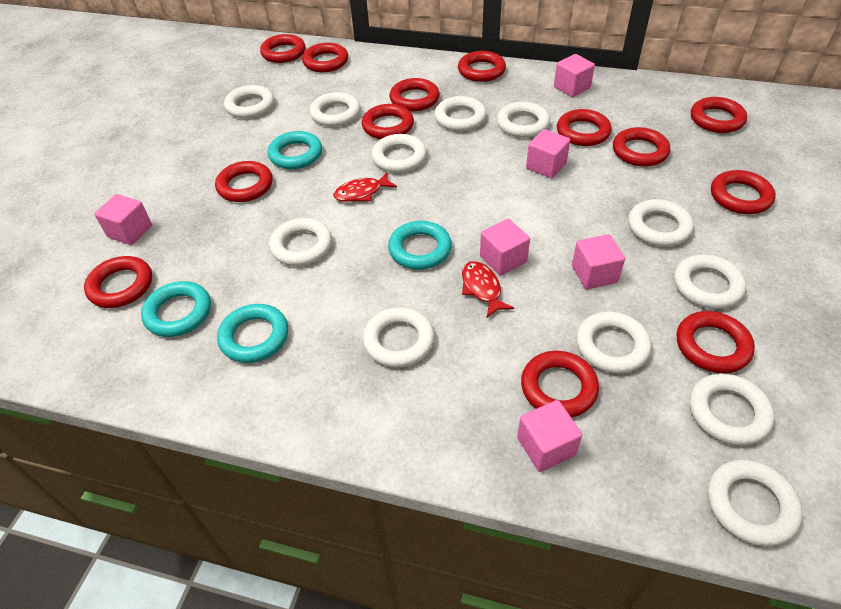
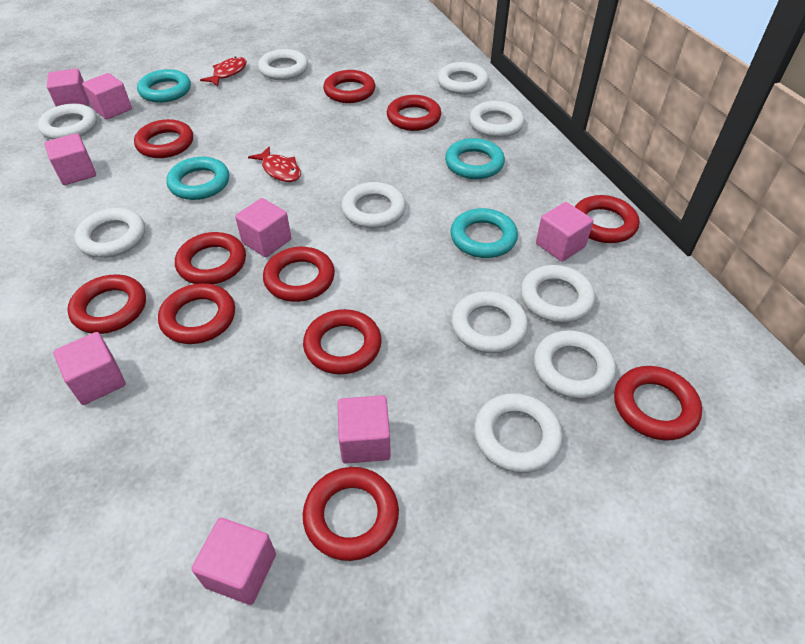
pink cube: 6 -> 8
red ring: 13 -> 11
white ring: 12 -> 10

